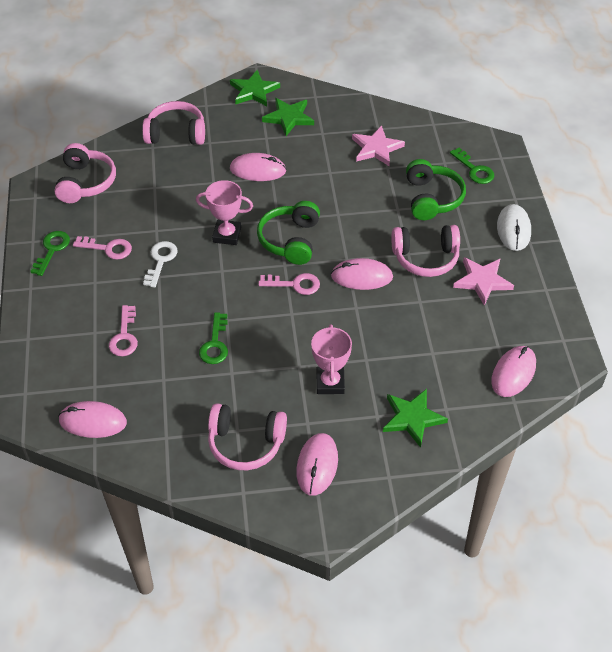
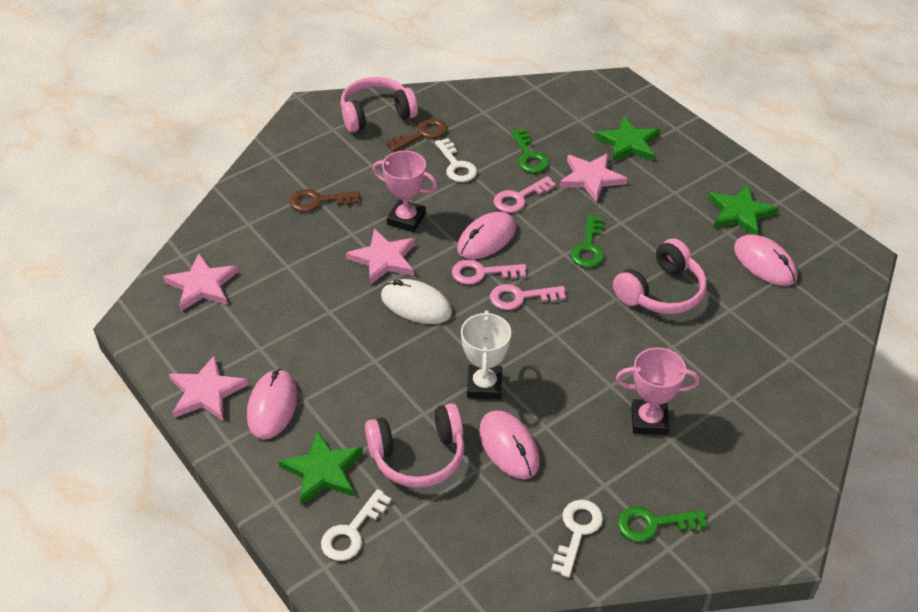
brown key: 0 -> 2
green headphones: 2 -> 0
pink headphones: 4 -> 3
pink mouse: 5 -> 4
pink star: 2 -> 4
white key: 1 -> 3
white trophy: 0 -> 1

